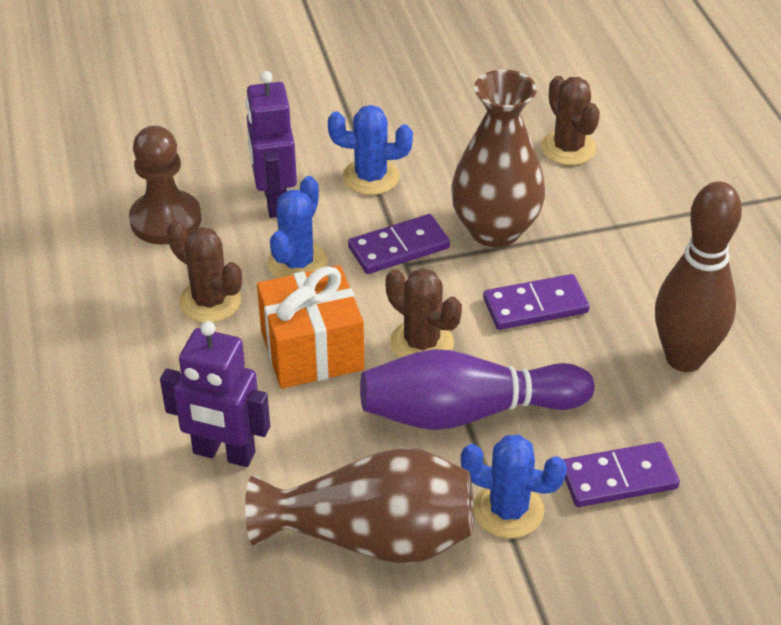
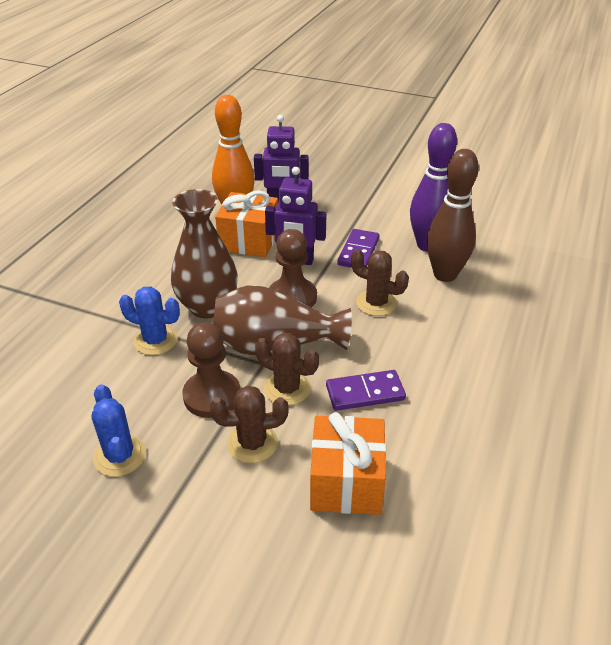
blue cactus: 3 -> 2
brown pawn: 1 -> 2
orange bowling pin: 0 -> 1
orange gift: 1 -> 2
purple domino: 3 -> 2

